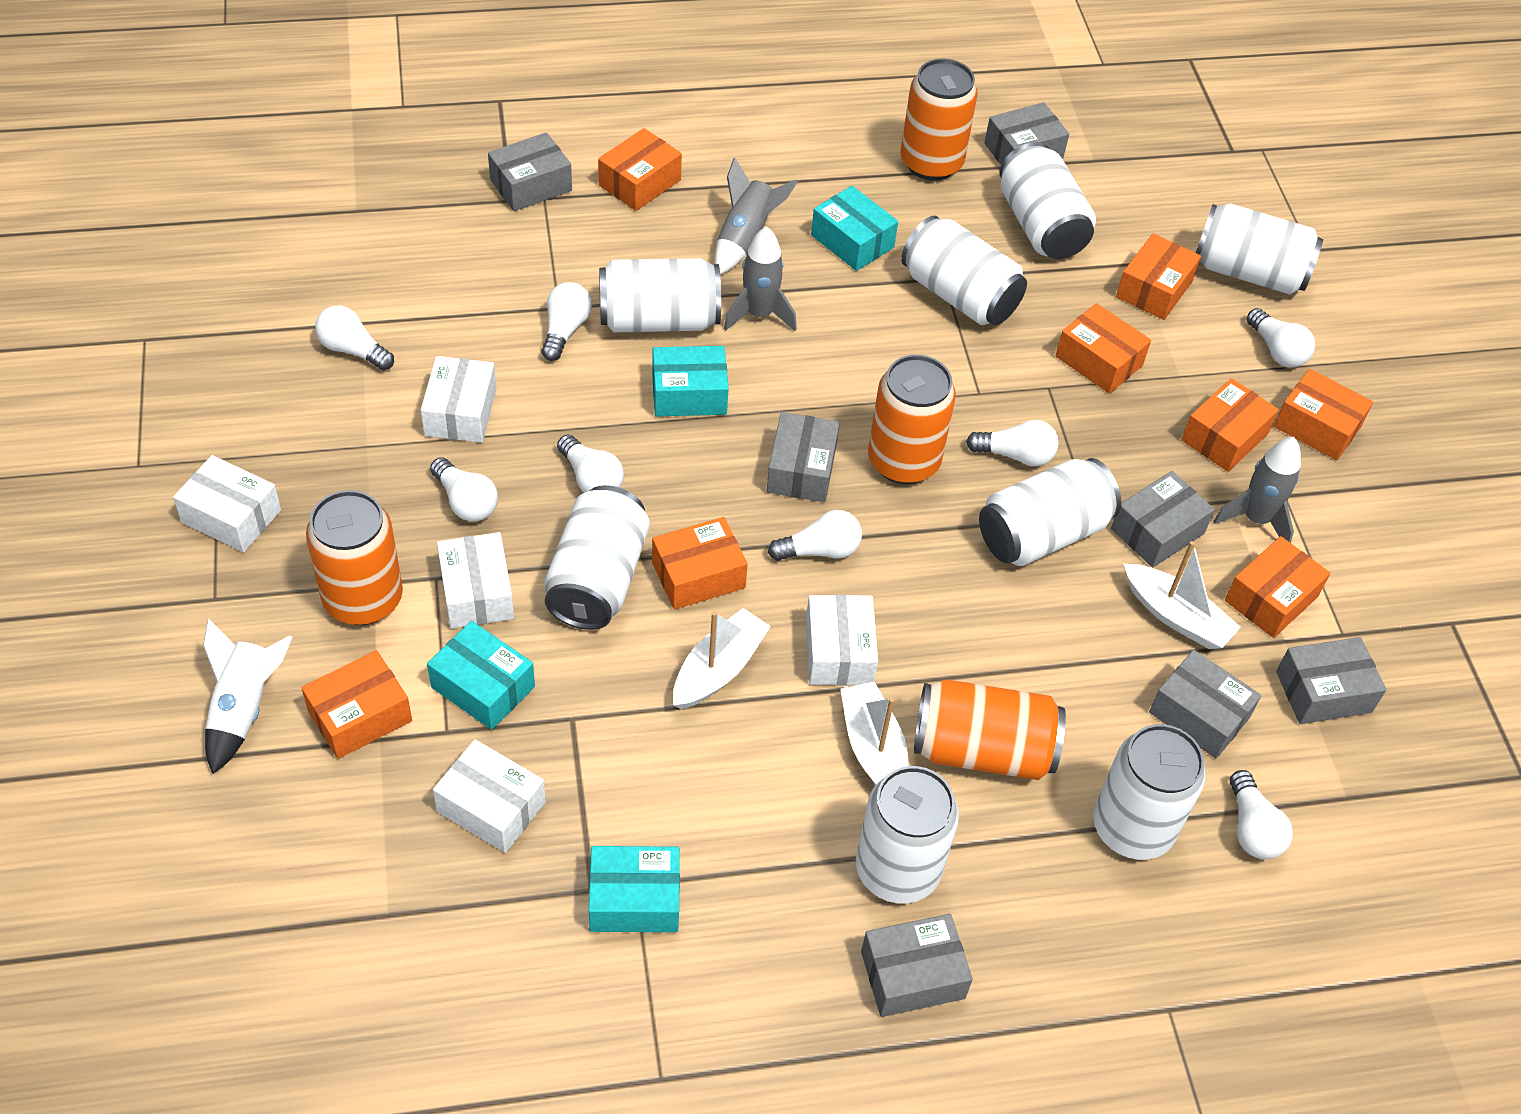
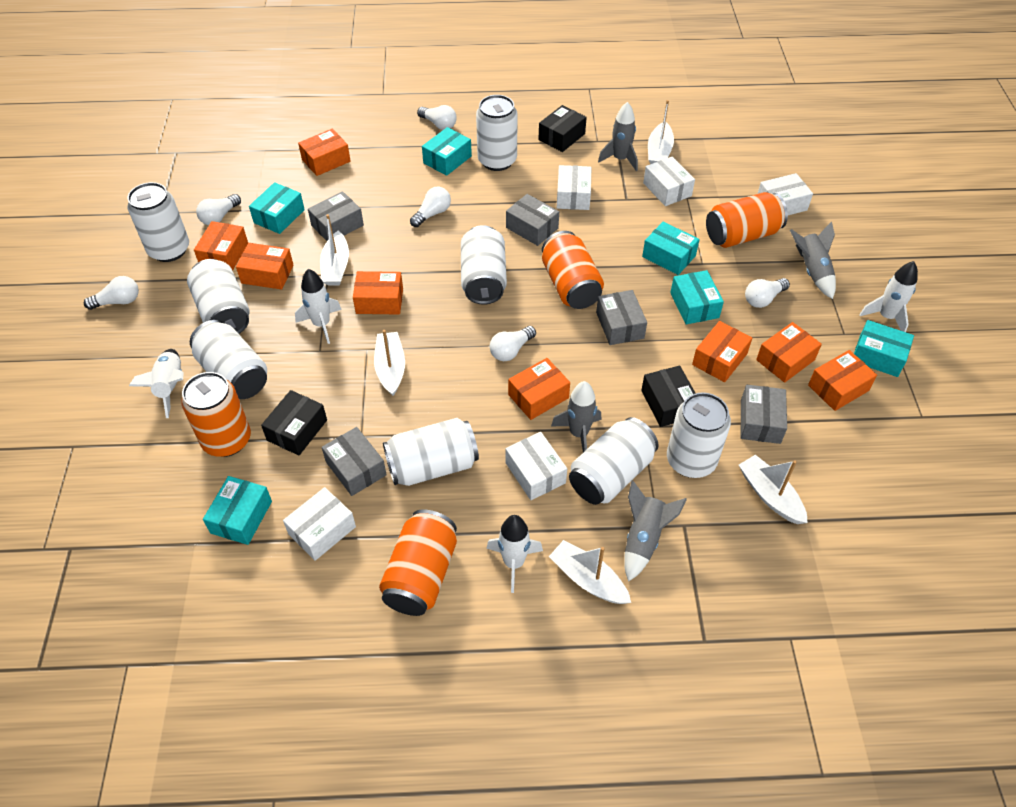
black box: 0 -> 3
grey box: 7 -> 5
grey rocket: 3 -> 4
turquoise box: 4 -> 6
white boat: 3 -> 5
white light bulb: 8 -> 6
white rocket: 1 -> 4

